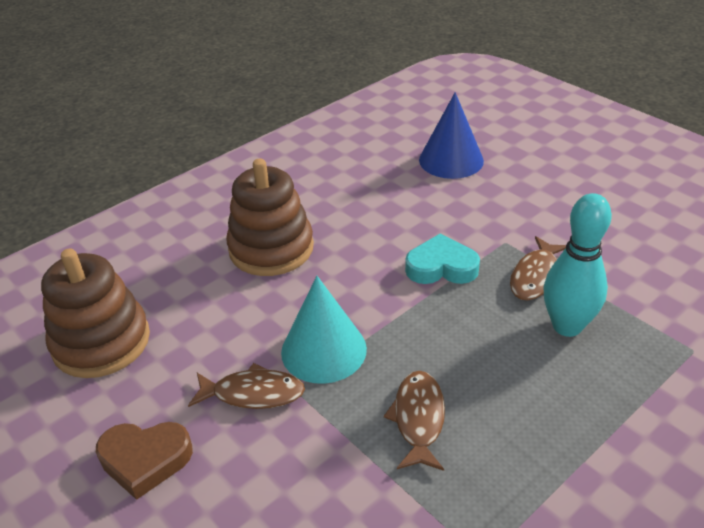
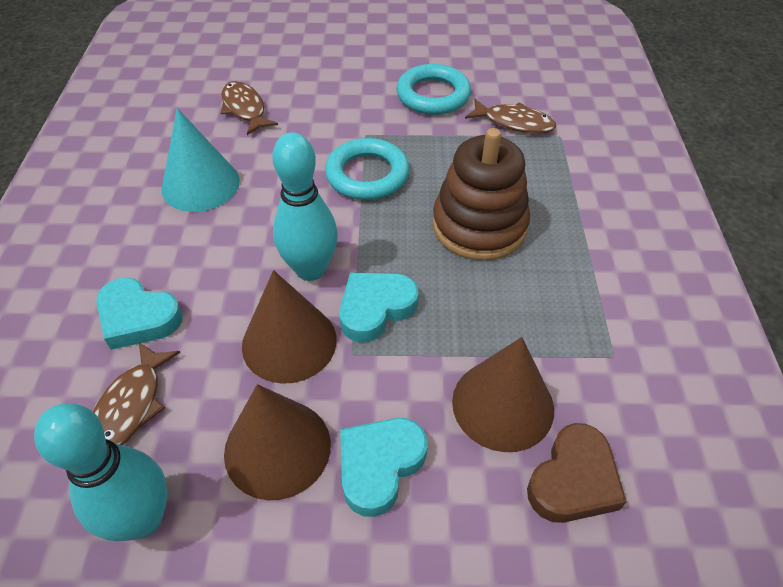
blue cone: 1 -> 0
brown cone: 0 -> 3
brown stacking toy: 2 -> 1
turquoise bowling pin: 1 -> 2
turquoise heart: 1 -> 3
turquoise ring: 0 -> 2

